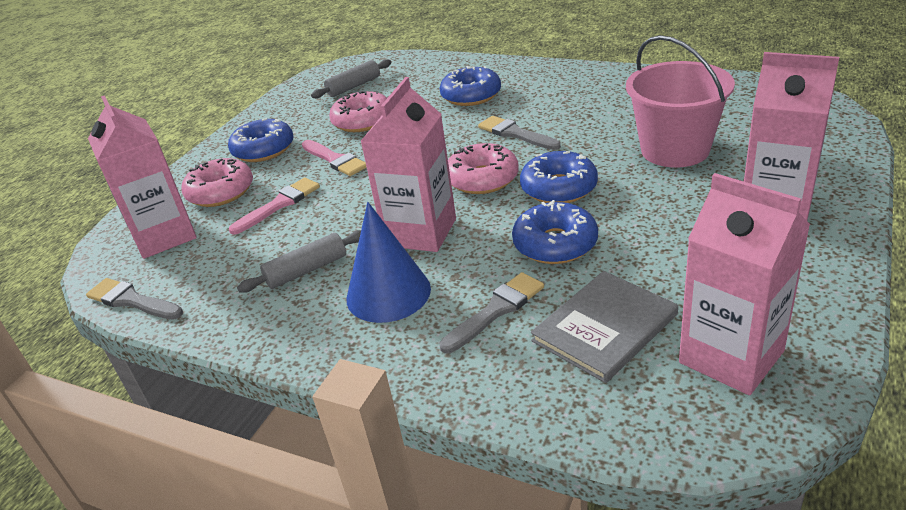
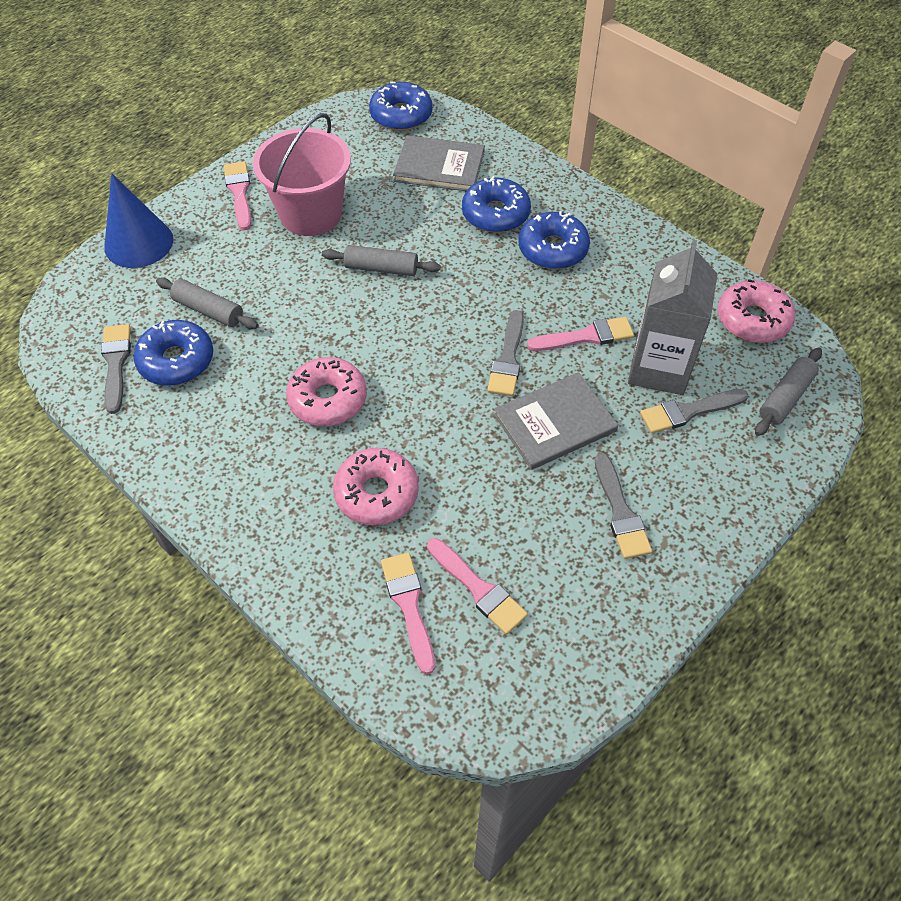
grey book: 1 -> 2
grey brush: 3 -> 4
grey carton: 0 -> 1
grey rolling pin: 2 -> 3
pink brush: 2 -> 4
pink carton: 4 -> 0

